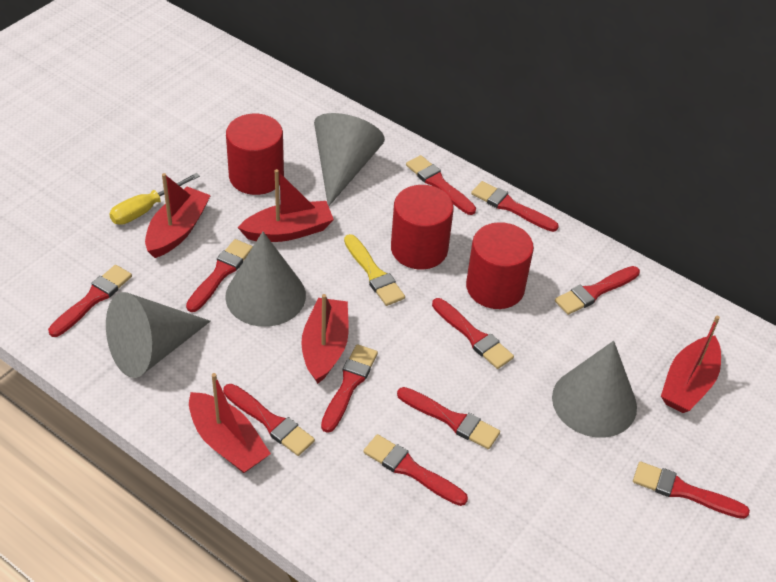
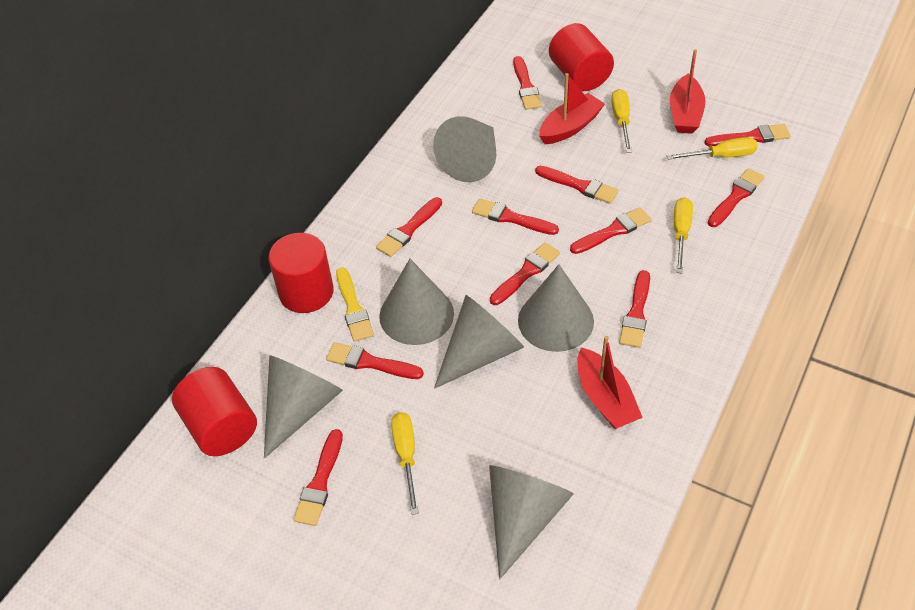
grey cone: 4 -> 6
red boat: 5 -> 3
yellow screwdriver: 1 -> 4

